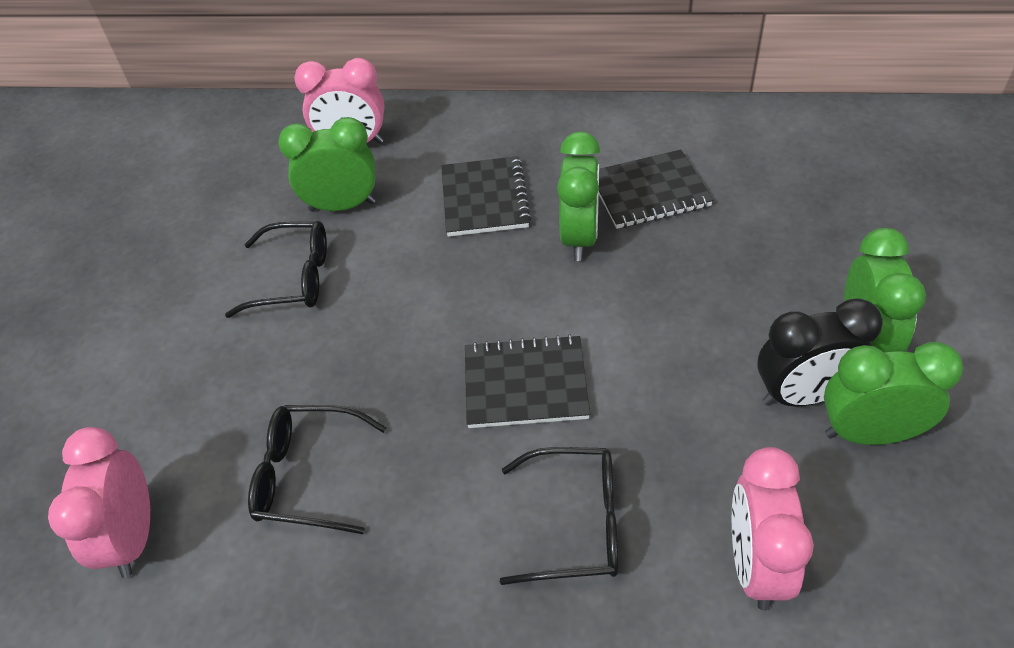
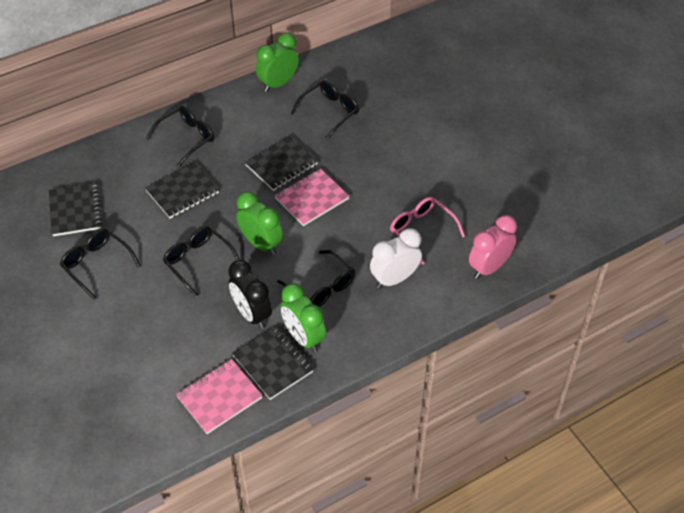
black glasses: 3 -> 5
black notebook: 3 -> 4
green clock: 4 -> 3
pink clock: 3 -> 1
pink glasses: 0 -> 1
pink notebook: 0 -> 2
white clock: 0 -> 1

